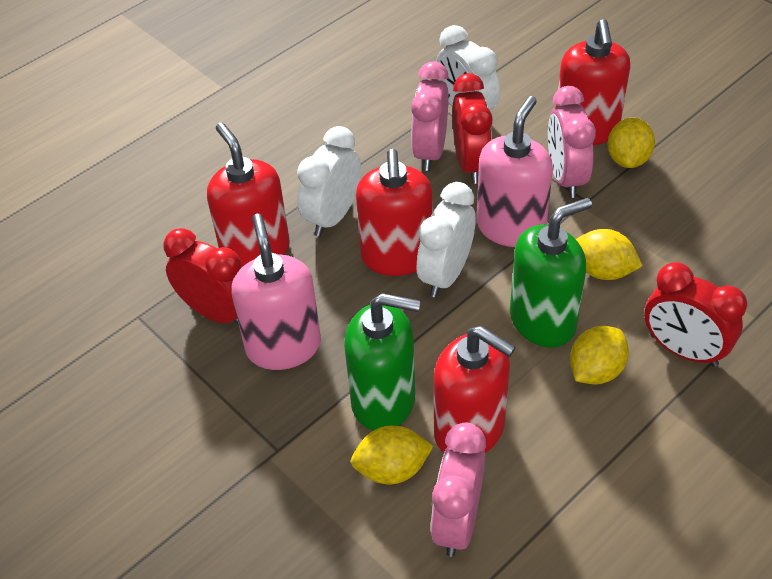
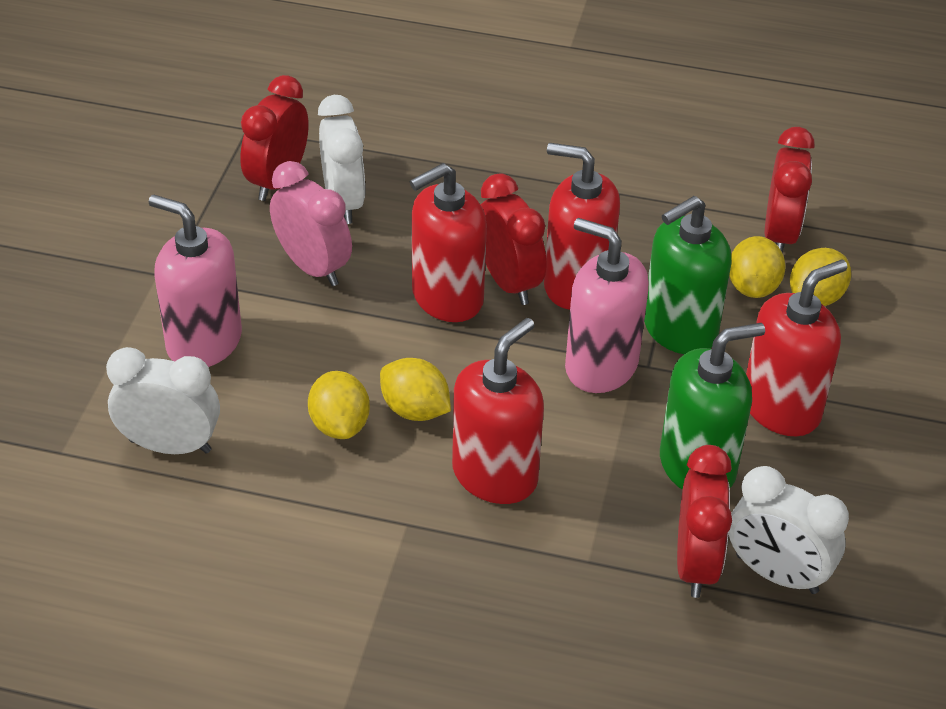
pink clock: 3 -> 1
red clock: 3 -> 4

